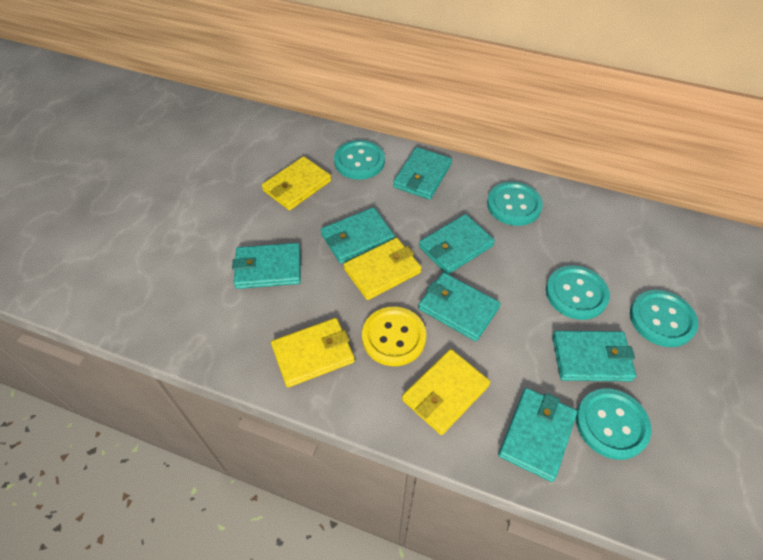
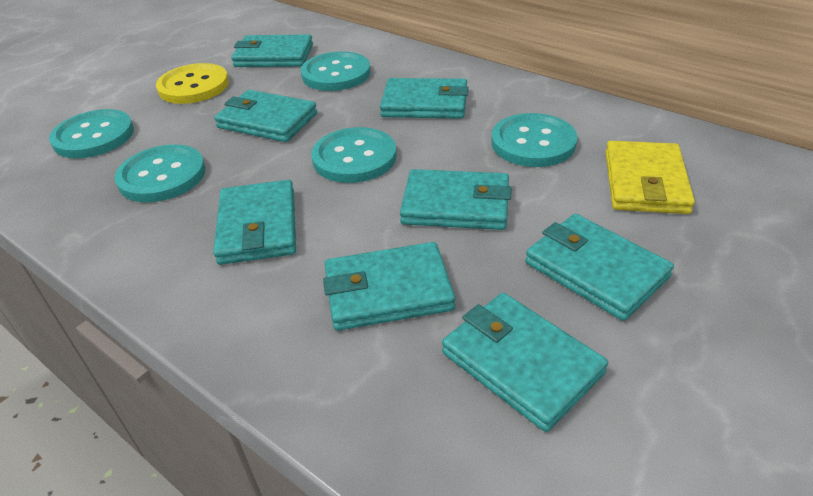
turquoise wallet: 7 -> 8
yellow wallet: 4 -> 1

